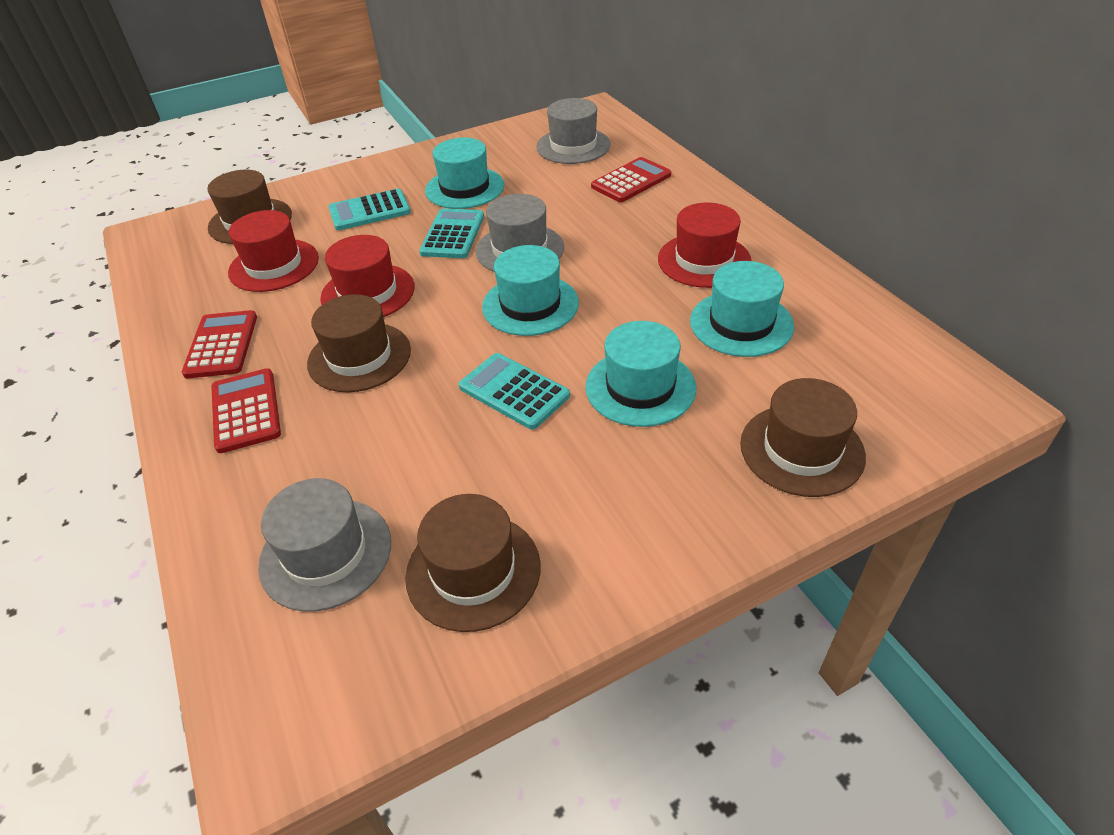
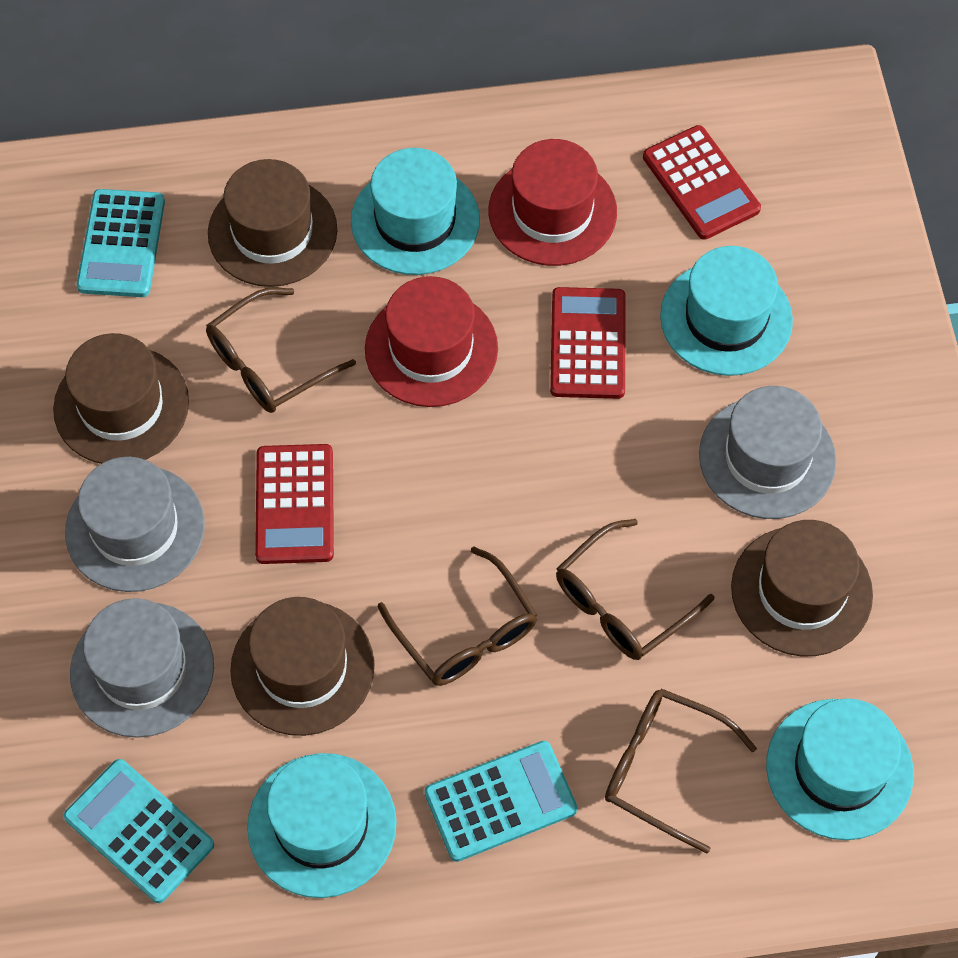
brown glasses: 0 -> 4
red hat: 3 -> 2

